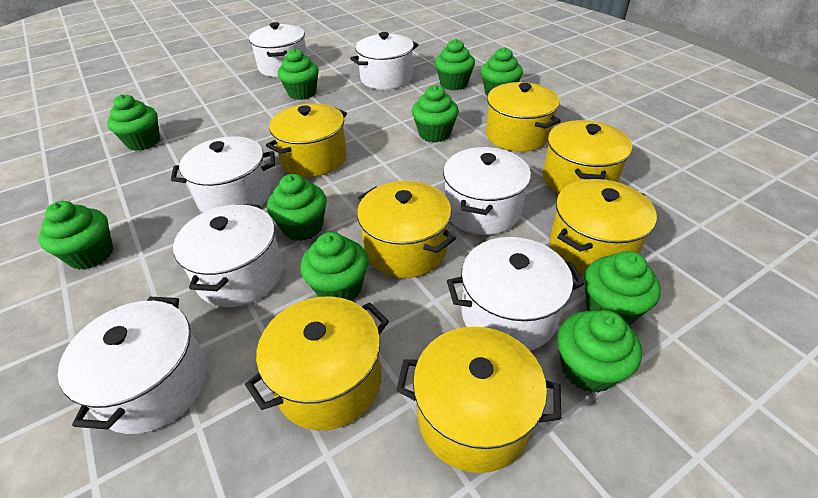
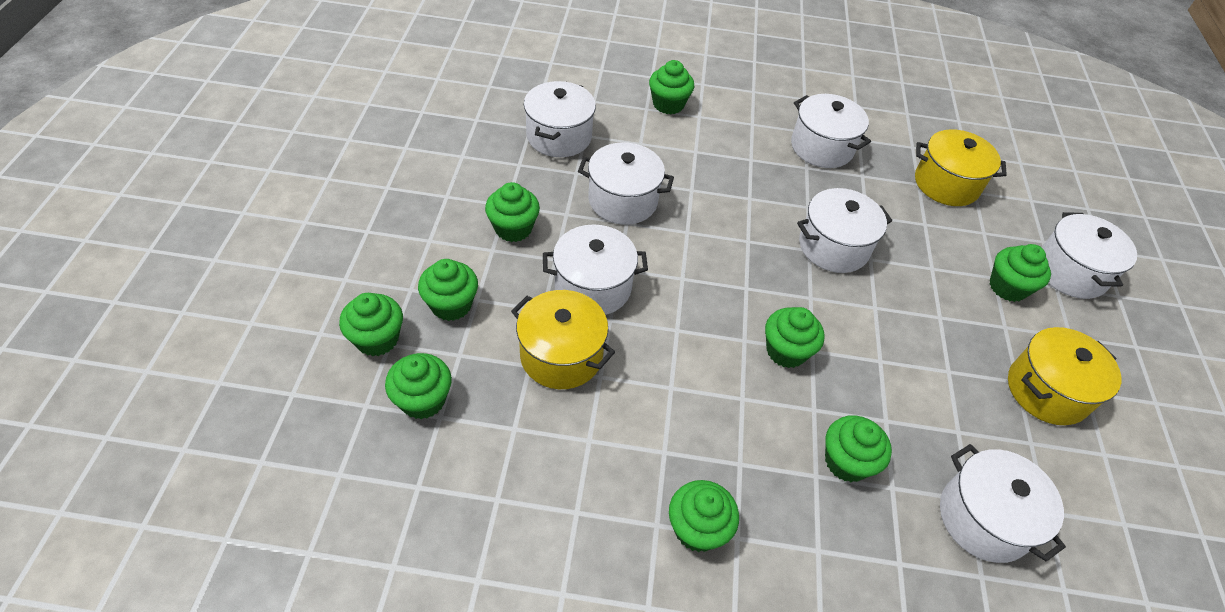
green cupcake: 10 -> 9
yellow pot: 7 -> 3

